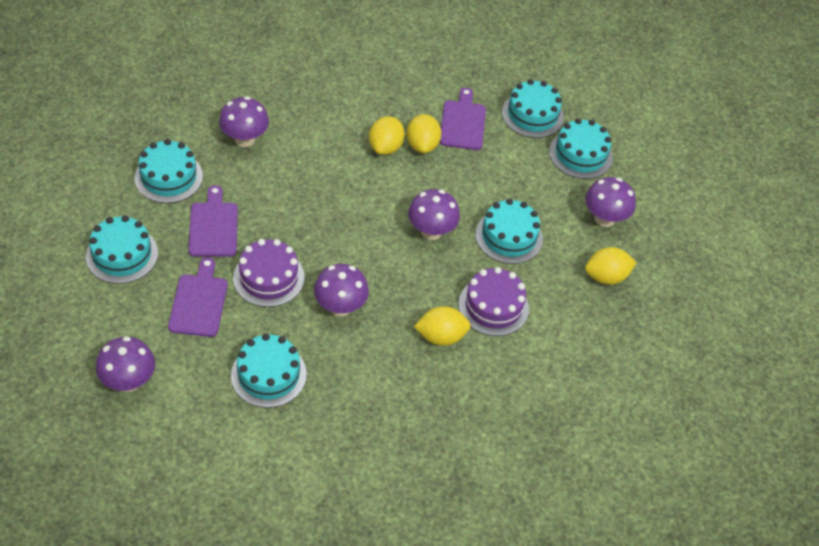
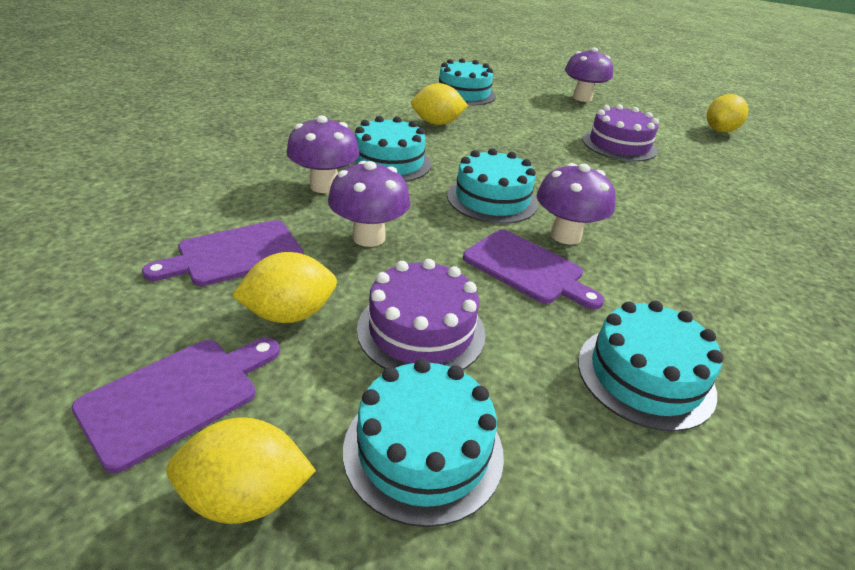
purple mushroom: 5 -> 4
turquoise cake: 6 -> 5

